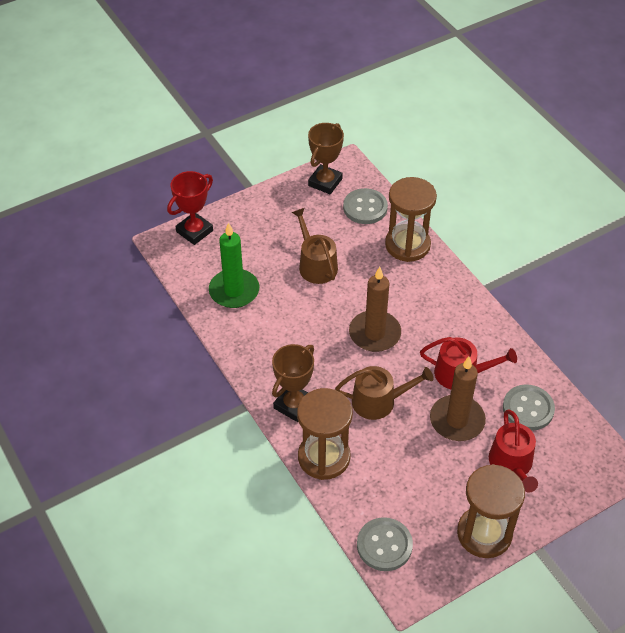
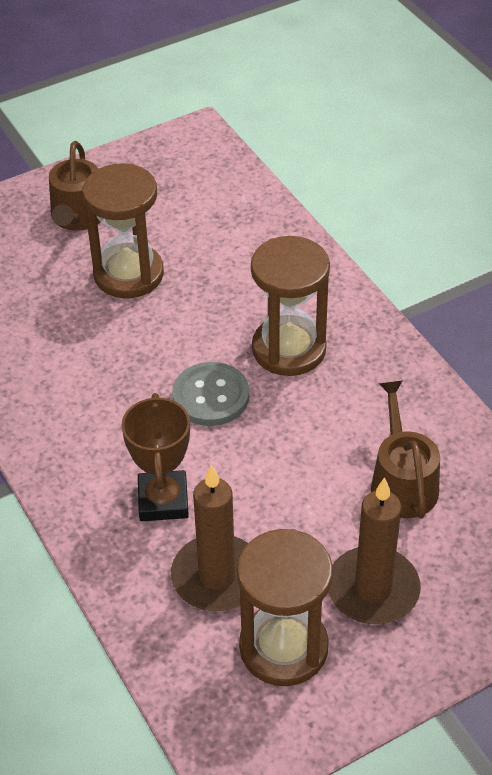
brown trophy: 2 -> 1
green candle: 1 -> 0
grey button: 3 -> 1
red trophy: 1 -> 0
red watering can: 2 -> 0

